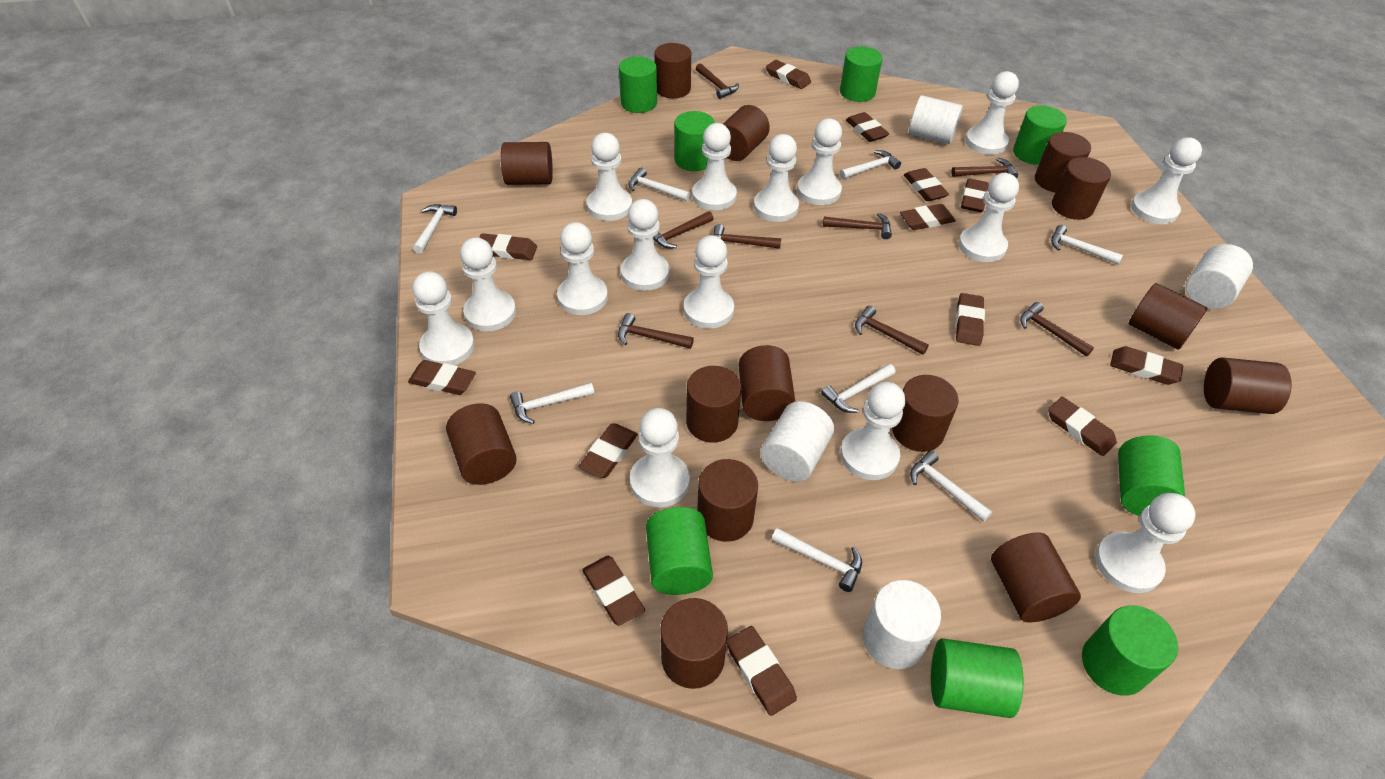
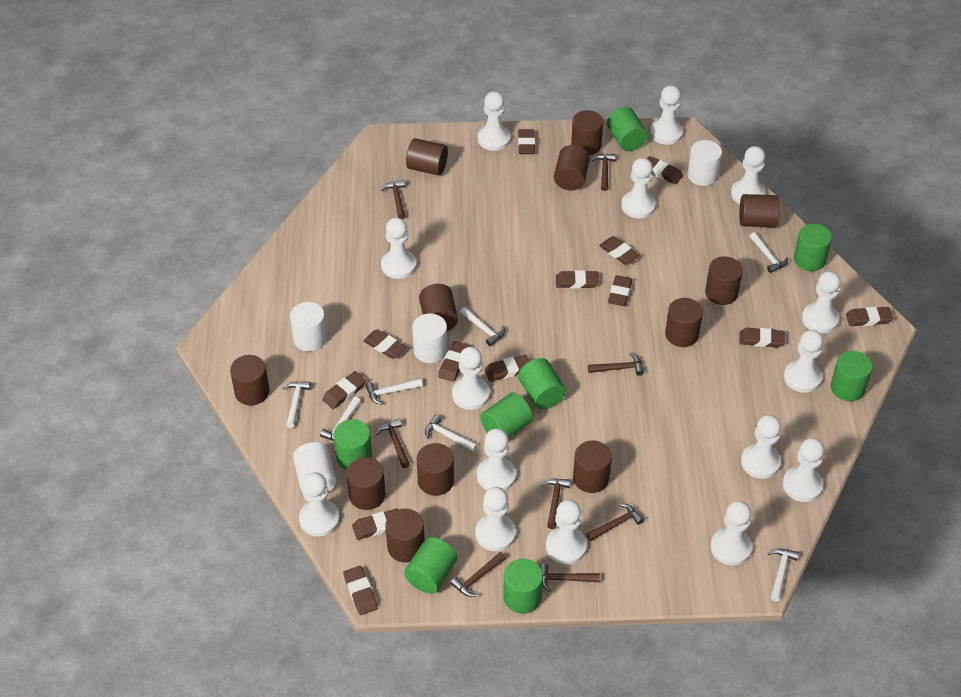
brown cylinder: 14 -> 12
white hammer: 8 -> 7

